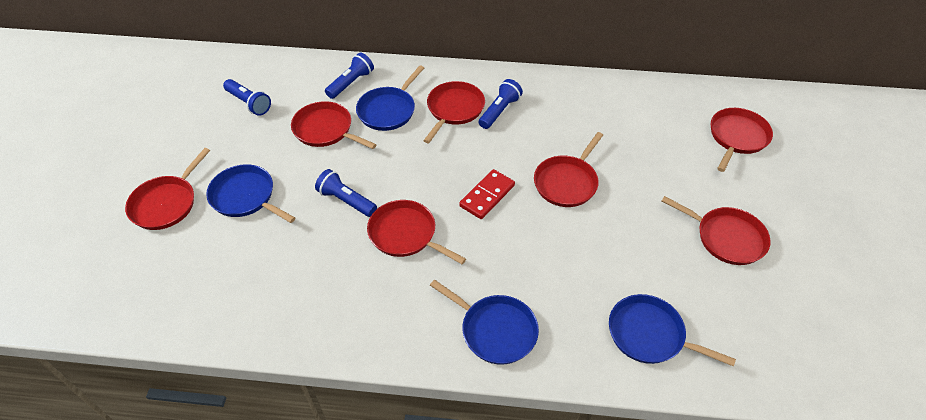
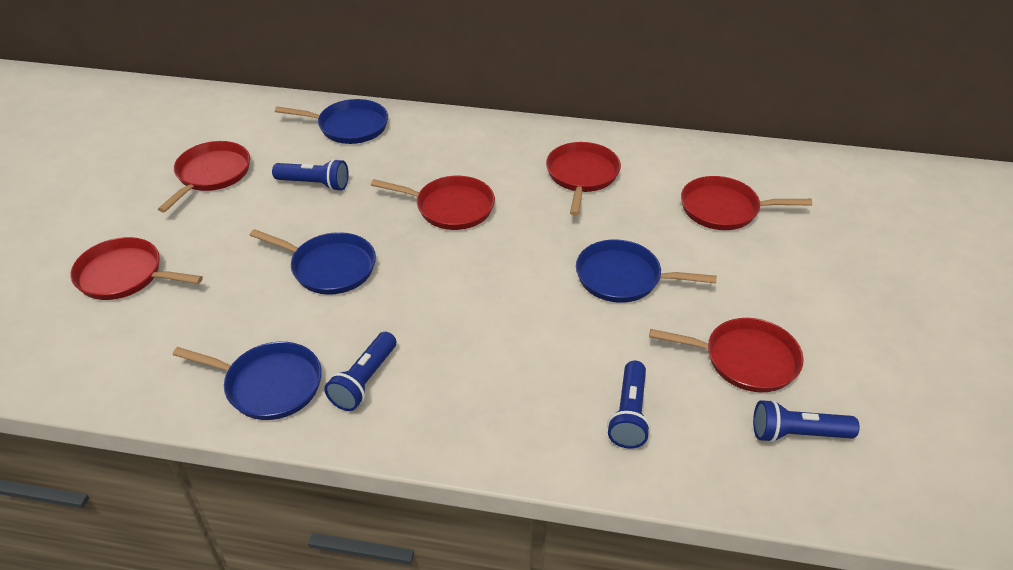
red domino: 1 -> 0
red pan: 7 -> 6

